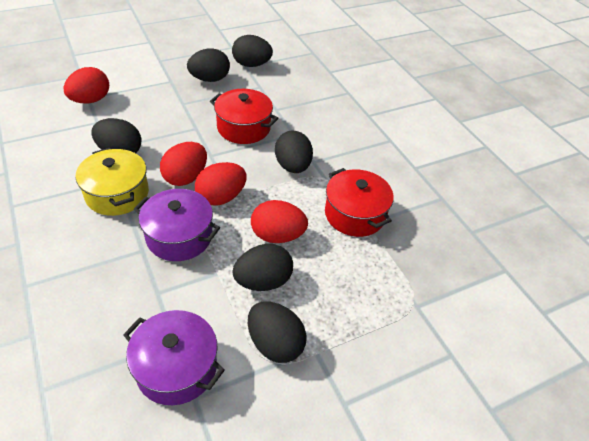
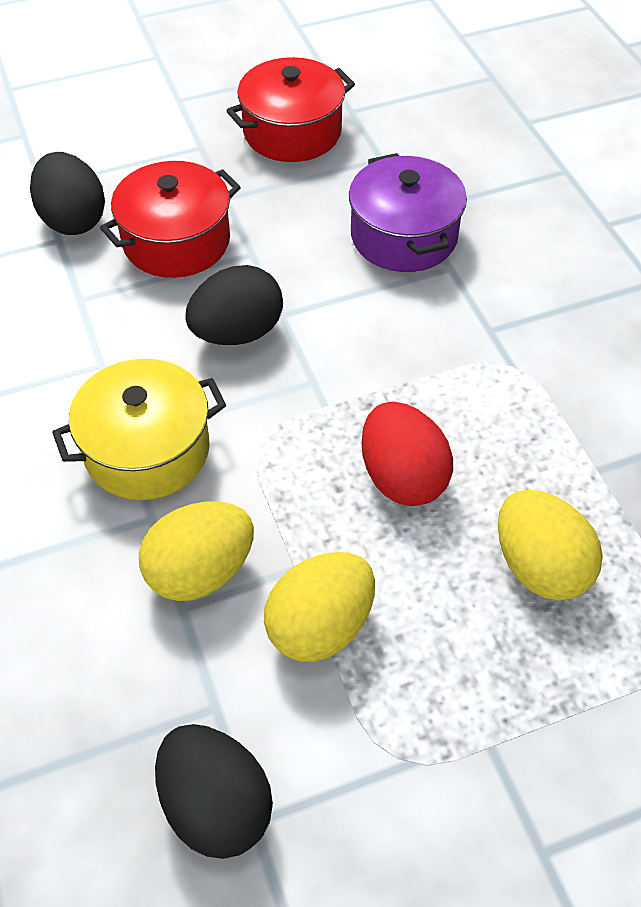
black egg: 6 -> 3
purple pot: 2 -> 1
red egg: 4 -> 1
yellow egg: 0 -> 3

